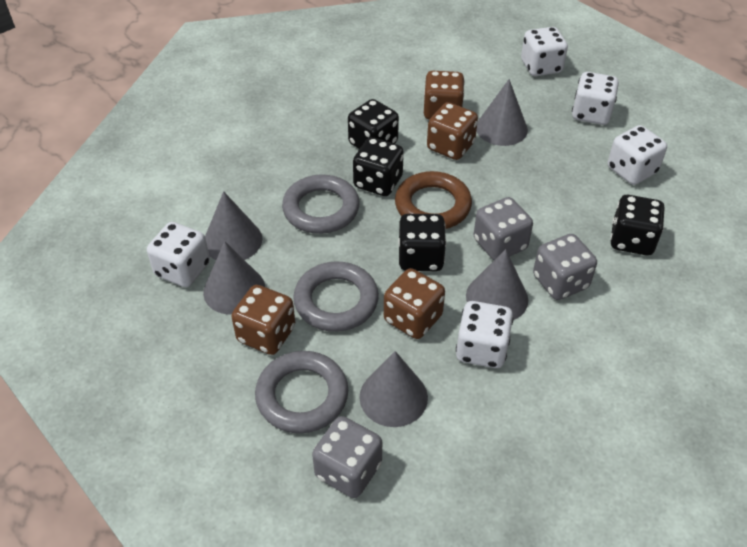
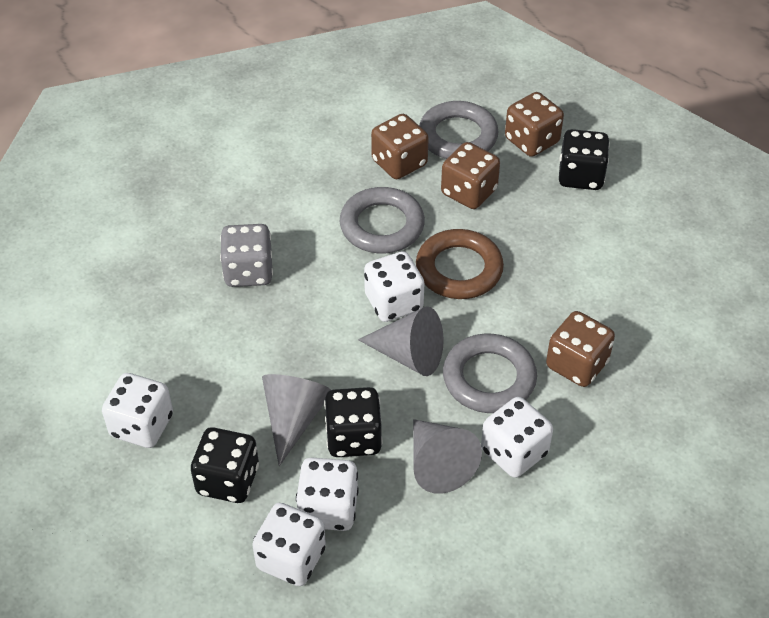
black dice: 4 -> 3
grey cone: 5 -> 3
grey dice: 3 -> 1

